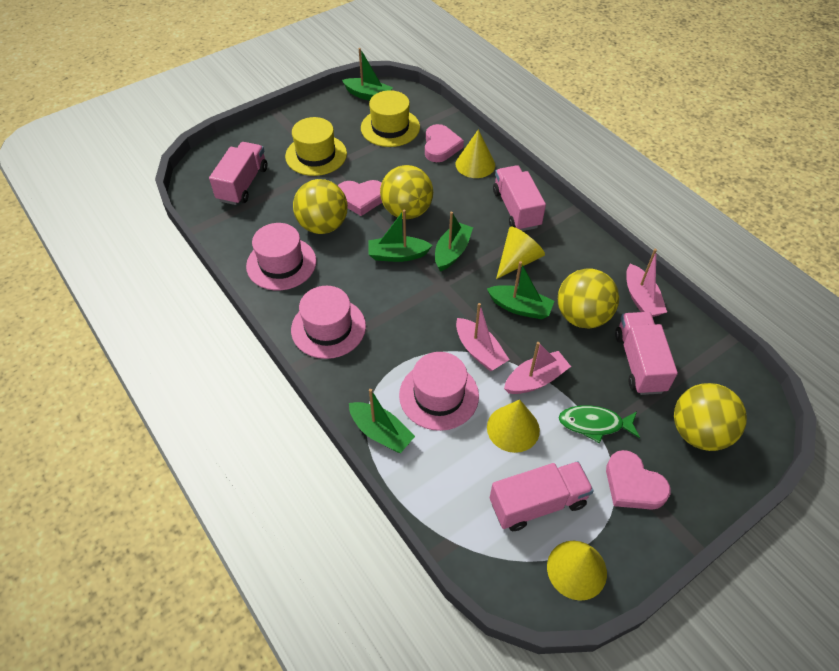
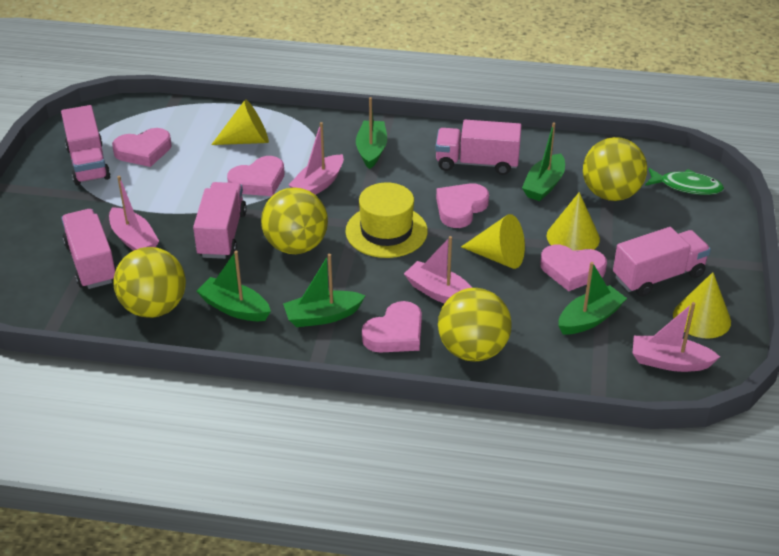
pink boat: 3 -> 4
pink hat: 3 -> 0
pink heart: 3 -> 5
pink truck: 4 -> 5
yellow hat: 2 -> 1

